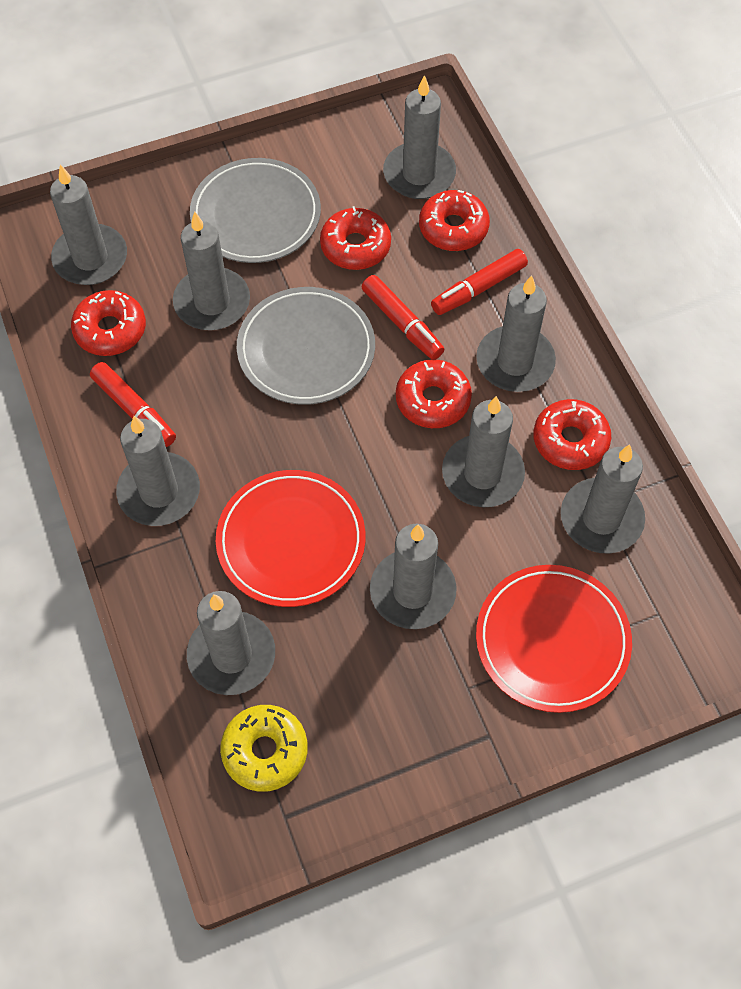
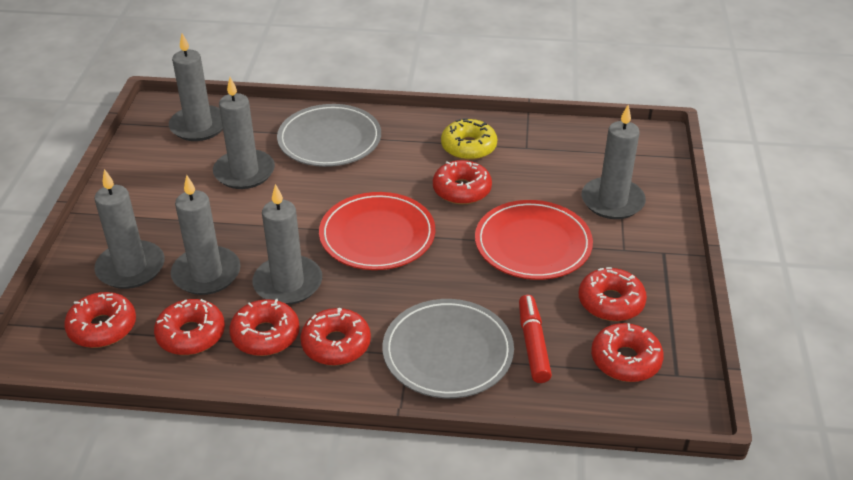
grey candle: 9 -> 6
red donut: 5 -> 7
red marker: 3 -> 1

